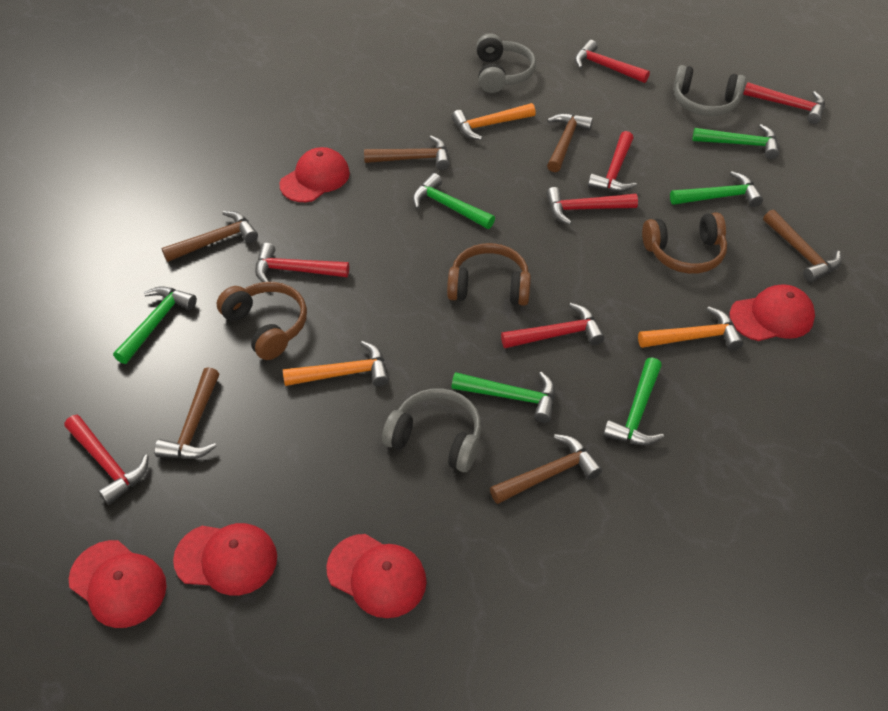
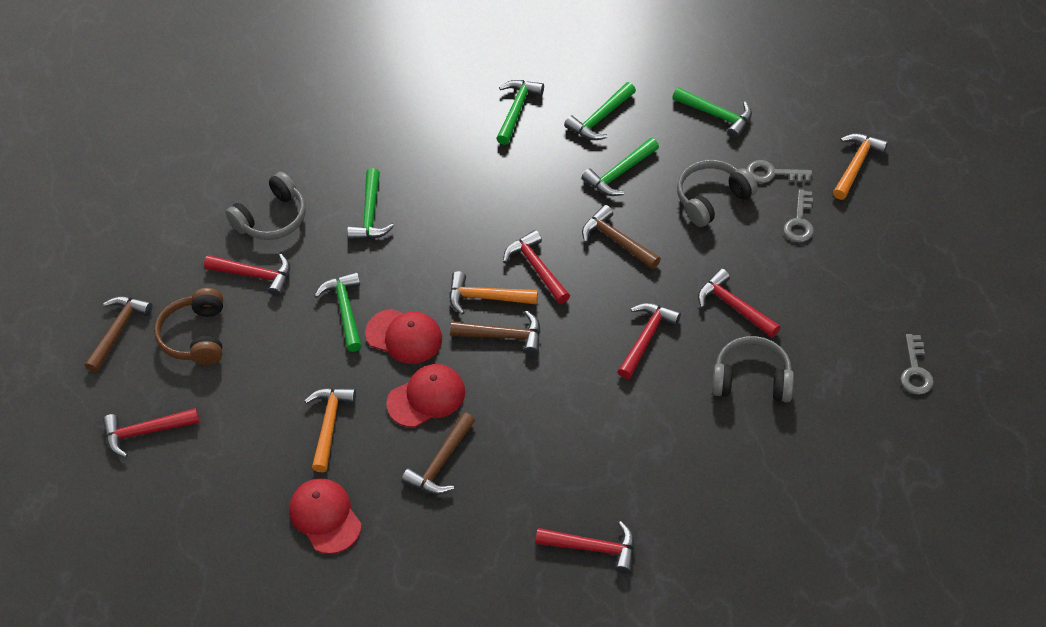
brown hammer: 6 -> 4
brown headphones: 3 -> 1
grey key: 0 -> 3
red cap: 5 -> 3
red hammer: 7 -> 6

